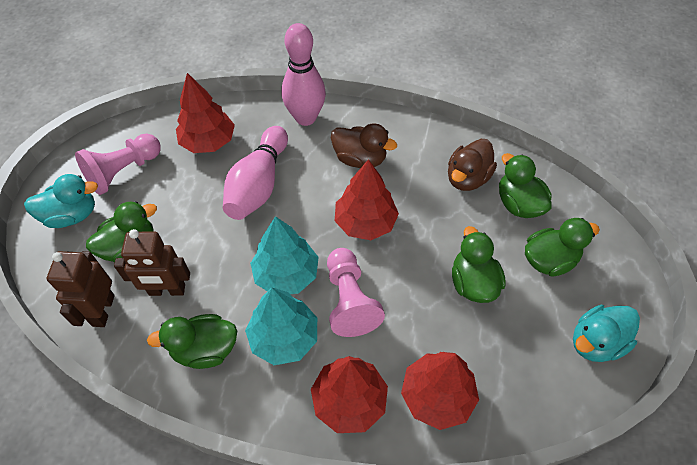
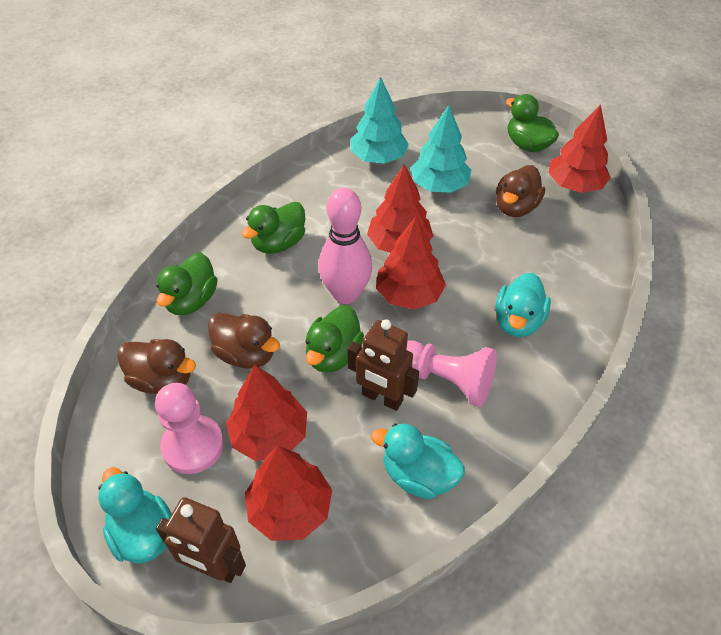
brown duck: 2 -> 3
green duck: 5 -> 4
pink bowling pin: 2 -> 1
red tree: 4 -> 5
turquoise duck: 2 -> 3

